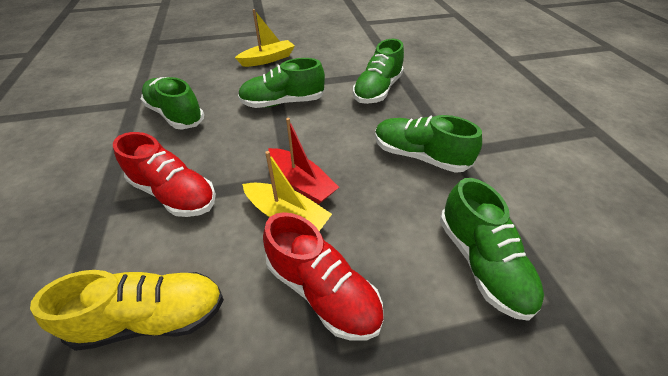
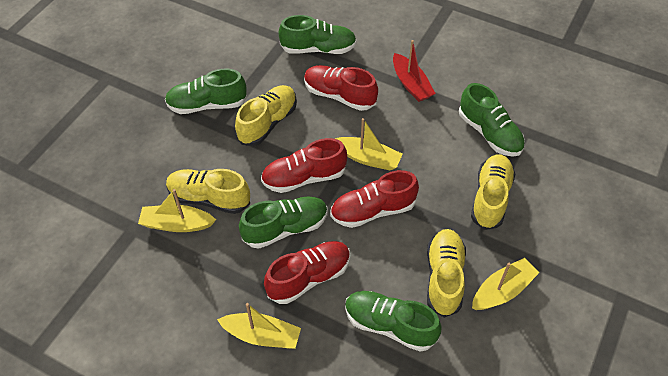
red shoe: 2 -> 4
yellow boat: 2 -> 4
yellow shoe: 1 -> 4

